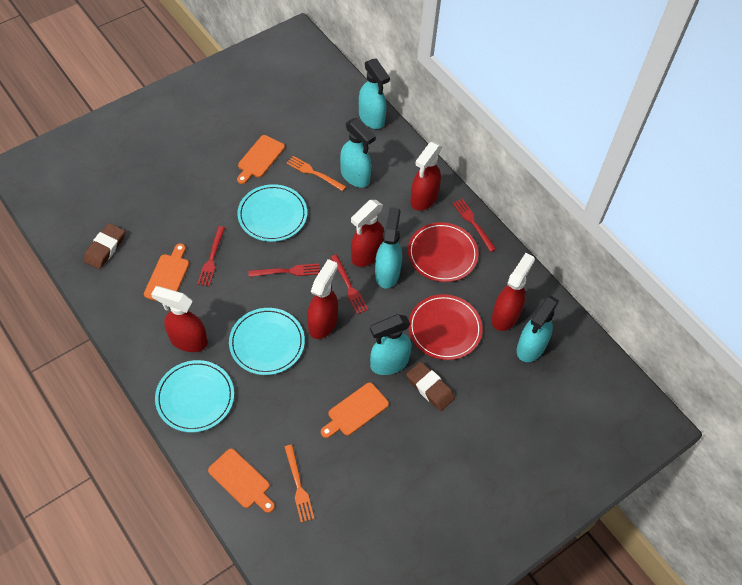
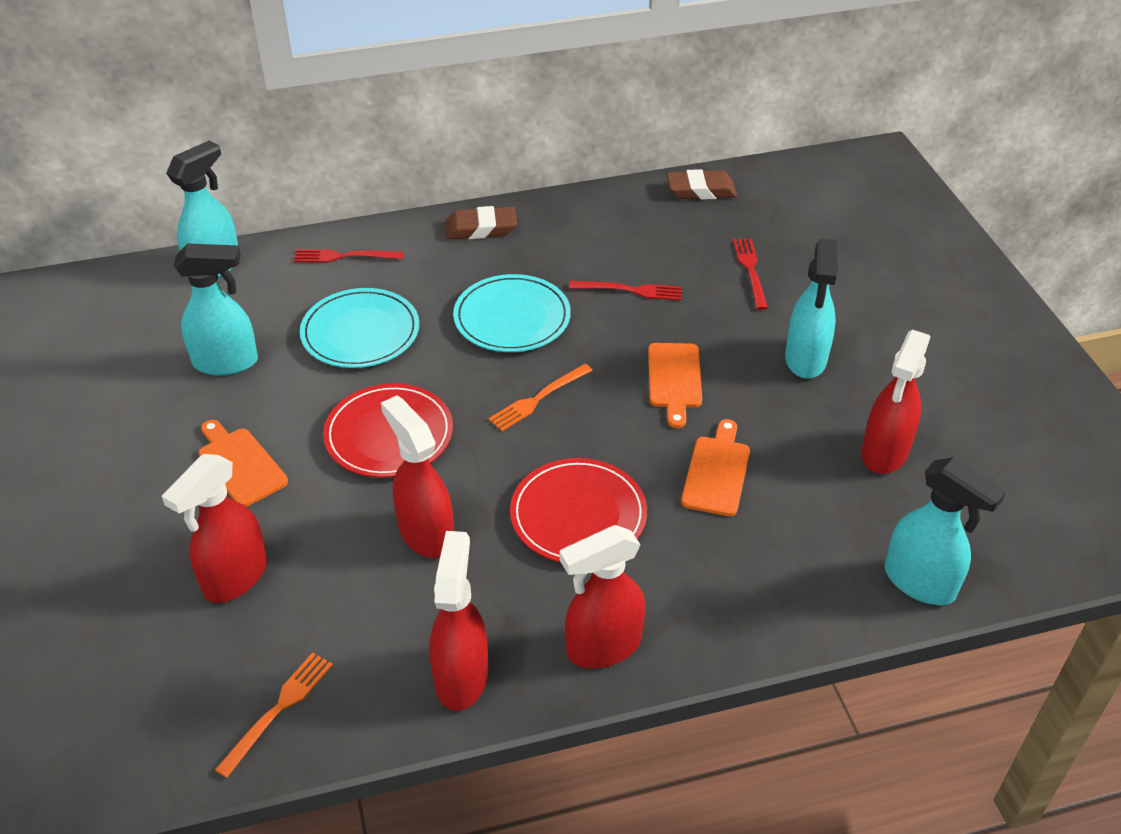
orange cutting board: 4 -> 3
red fork: 4 -> 3
turquoise plate: 3 -> 2
turquoise spray bottle: 5 -> 4

